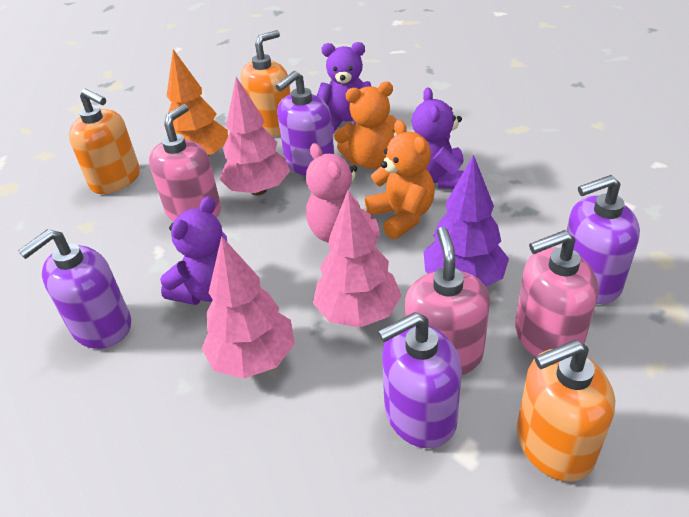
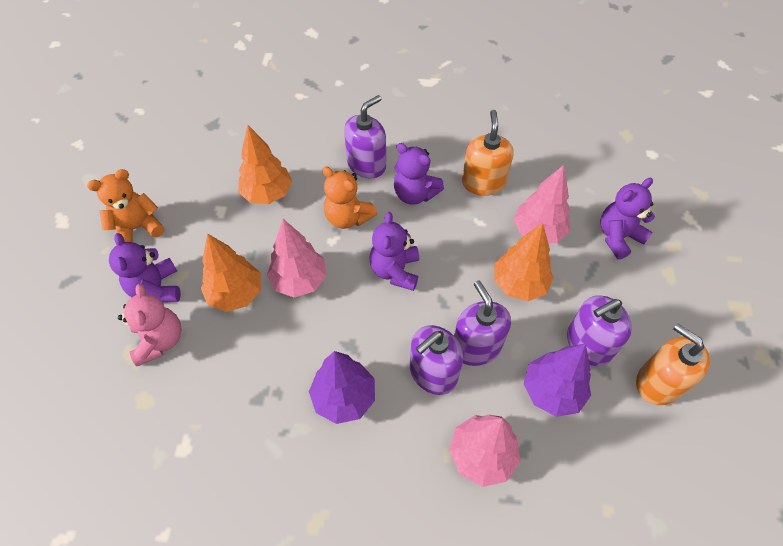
orange soap dispenser: 3 -> 2
orange tree: 1 -> 3
pink soap dispenser: 3 -> 0
purple teddy bear: 3 -> 4
purple tree: 1 -> 2

